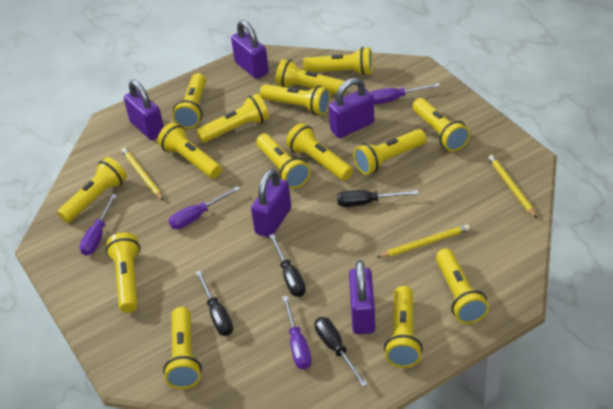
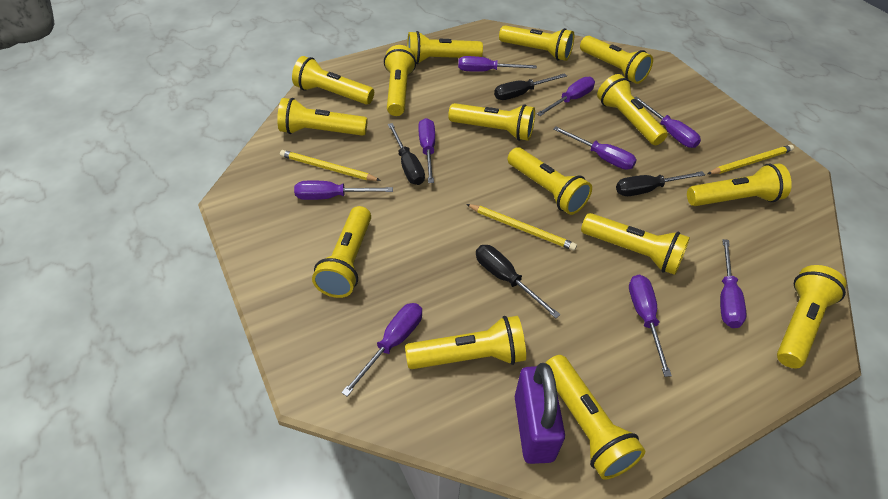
purple padlock: 5 -> 1
purple screwdriver: 4 -> 9

